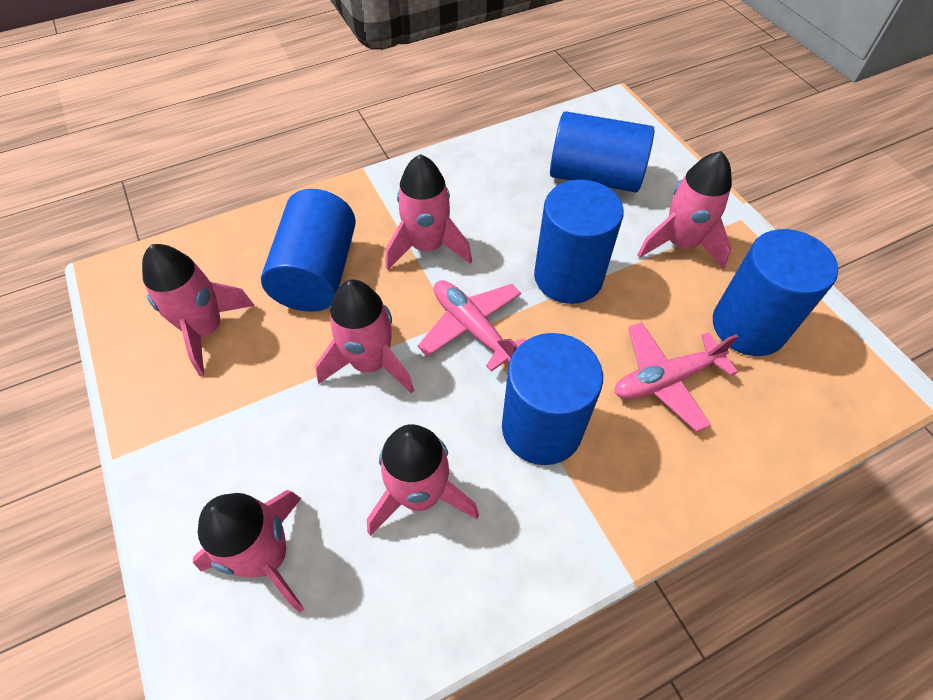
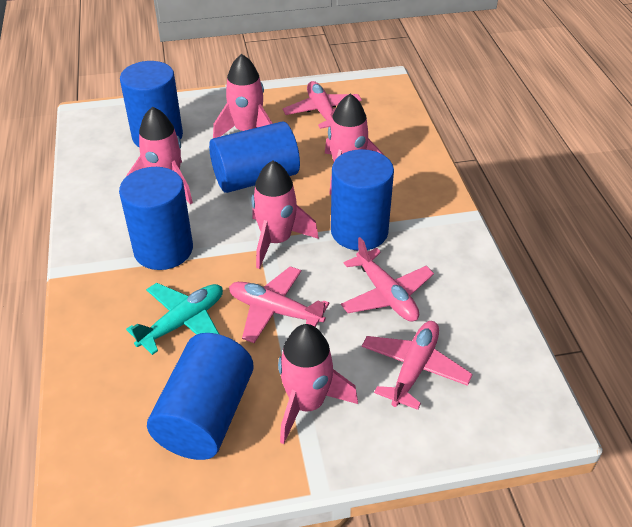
pink plane: 2 -> 4
pink rocket: 6 -> 5
turquoise plane: 0 -> 1

